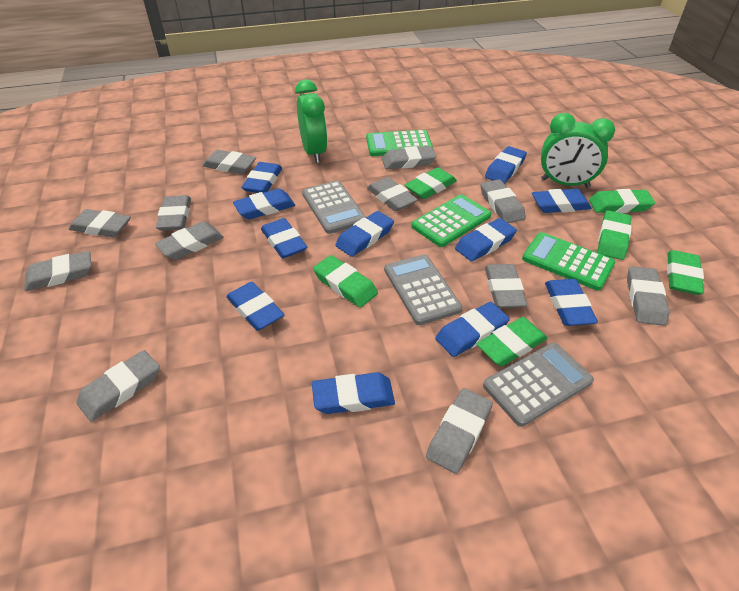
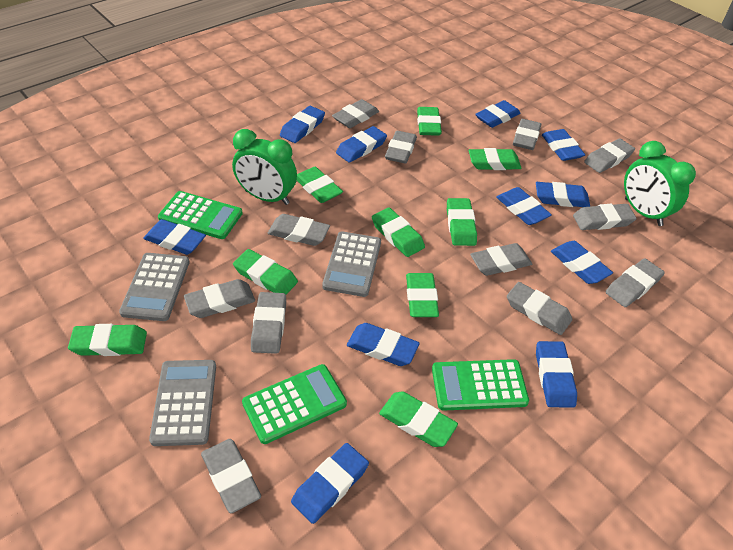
green eraser: 6 -> 9

